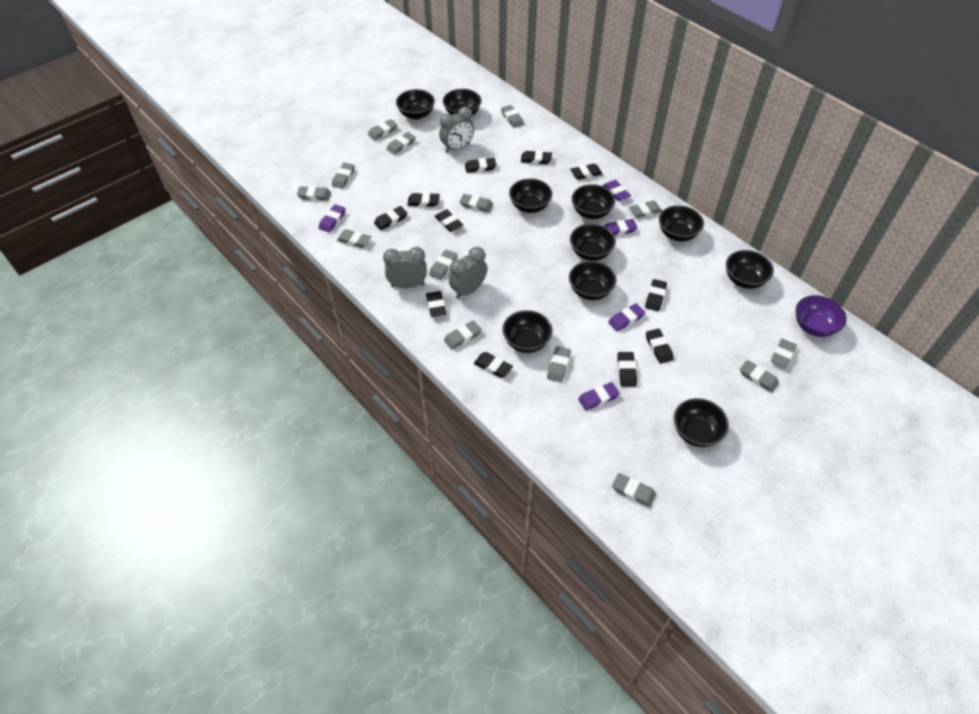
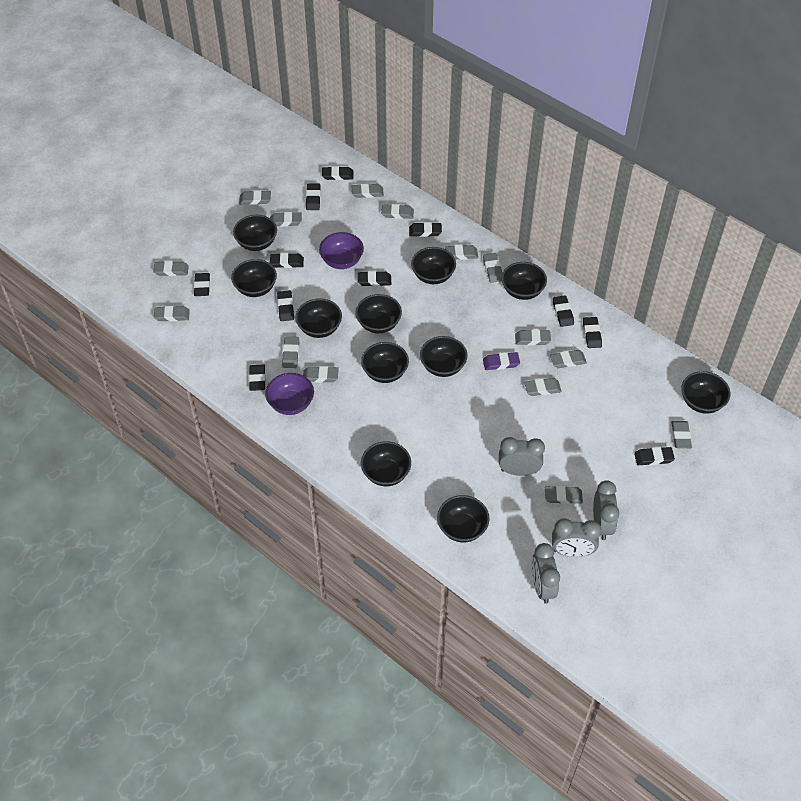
black bowl: 10 -> 11
grey clock: 3 -> 4
grey eraser: 14 -> 15
purple bowl: 1 -> 2
purple eraser: 5 -> 1

